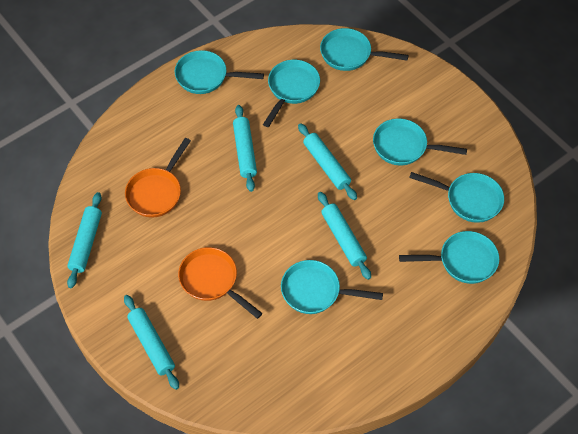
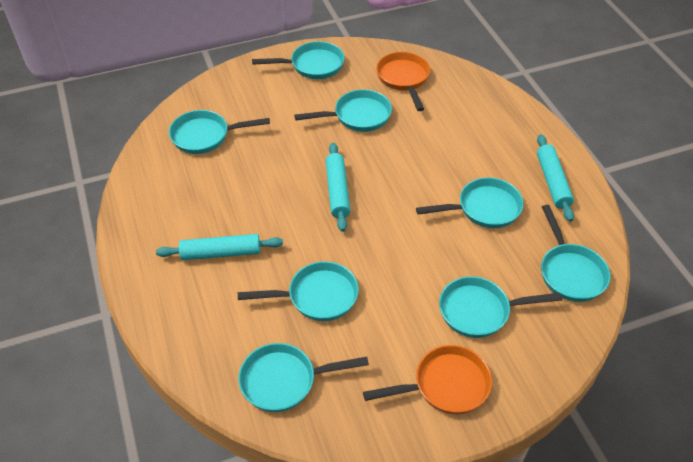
turquoise pan: 7 -> 8
turquoise rolling pin: 5 -> 3

